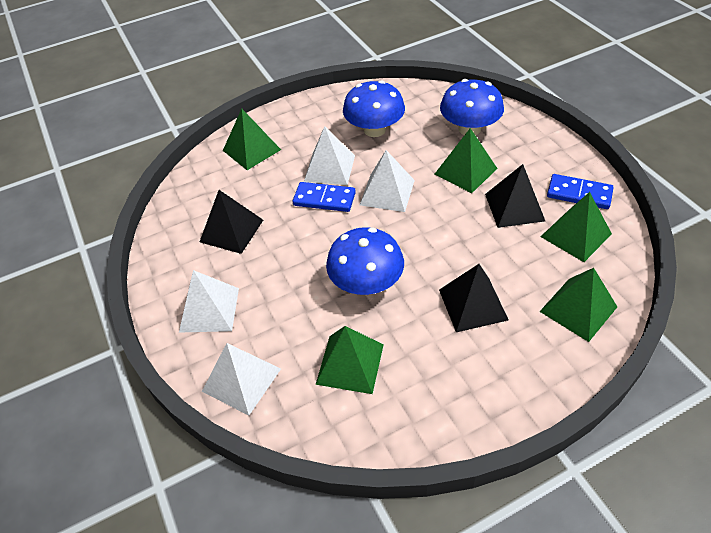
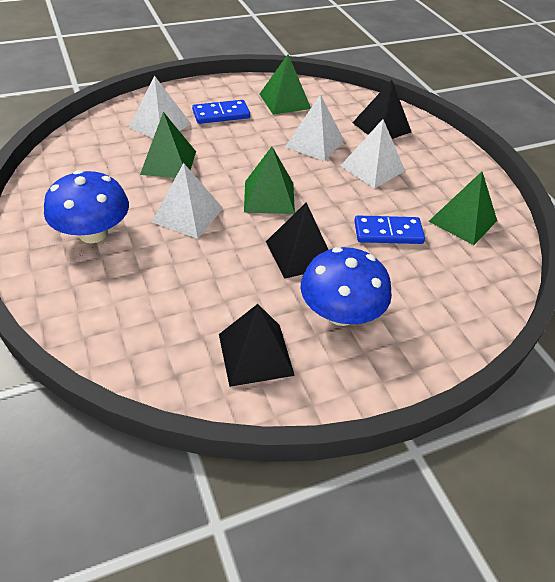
blue mushroom: 3 -> 2
green pyramid: 5 -> 4

